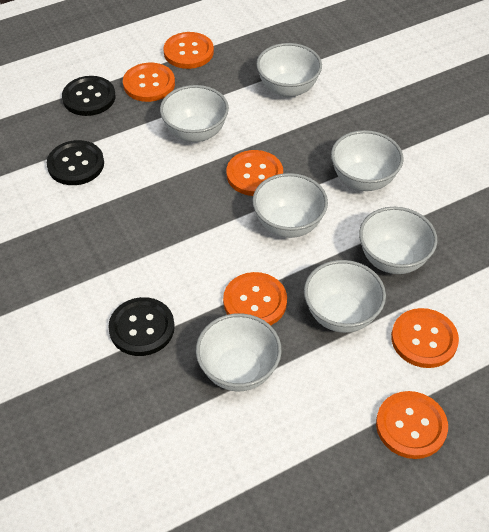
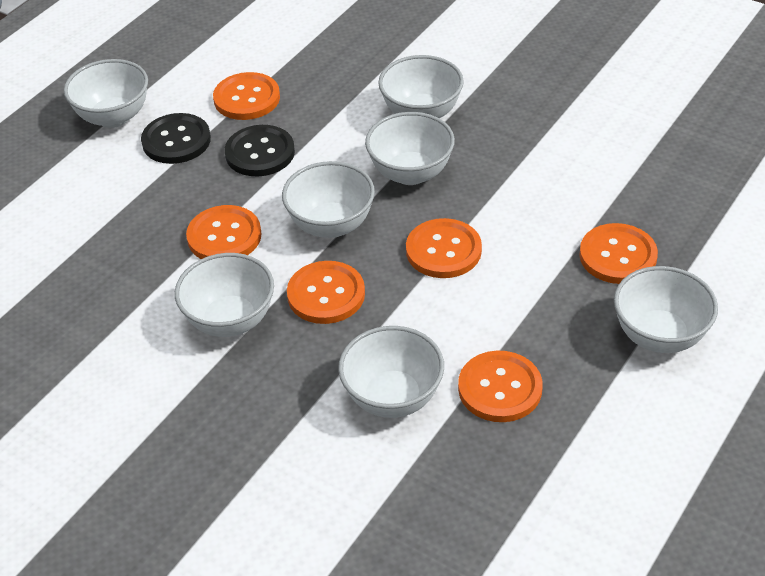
black button: 3 -> 2

